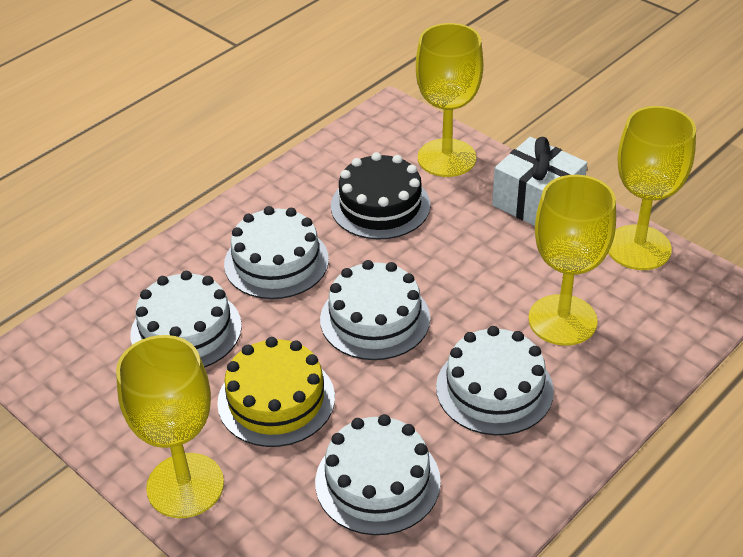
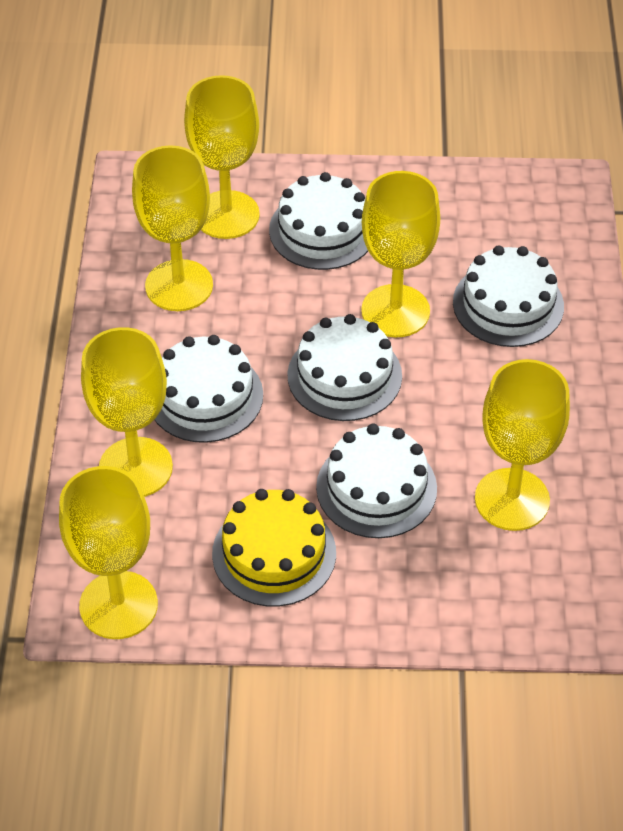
black cake: 1 -> 0
white gift: 1 -> 0
yellow goblet: 4 -> 6

